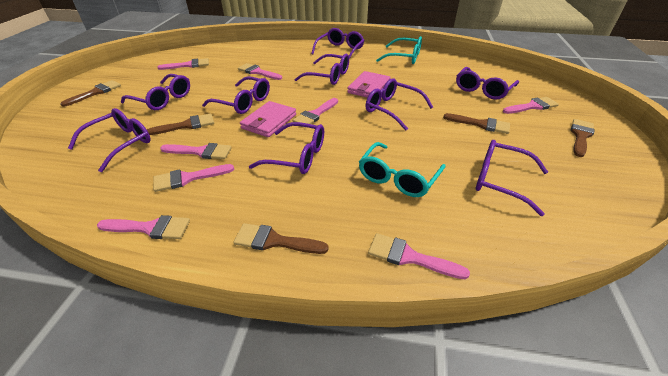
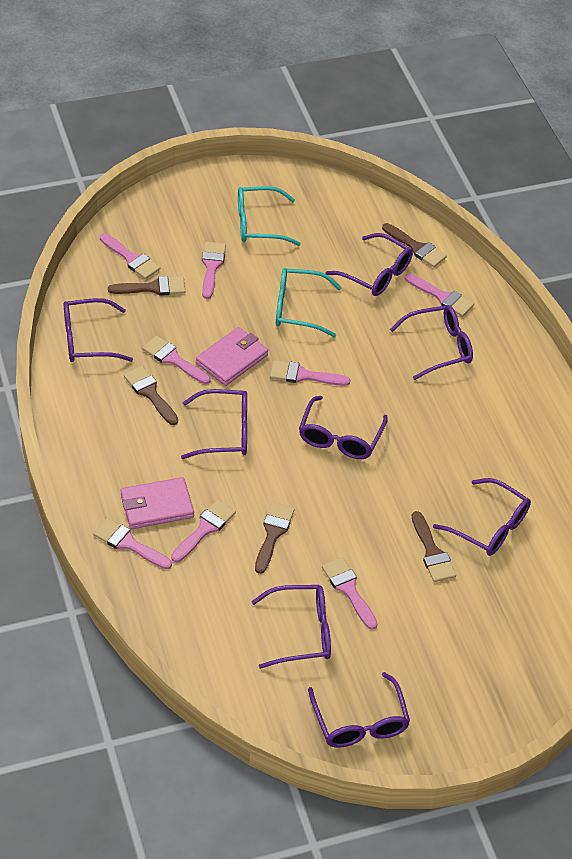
purple glasses: 9 -> 8

